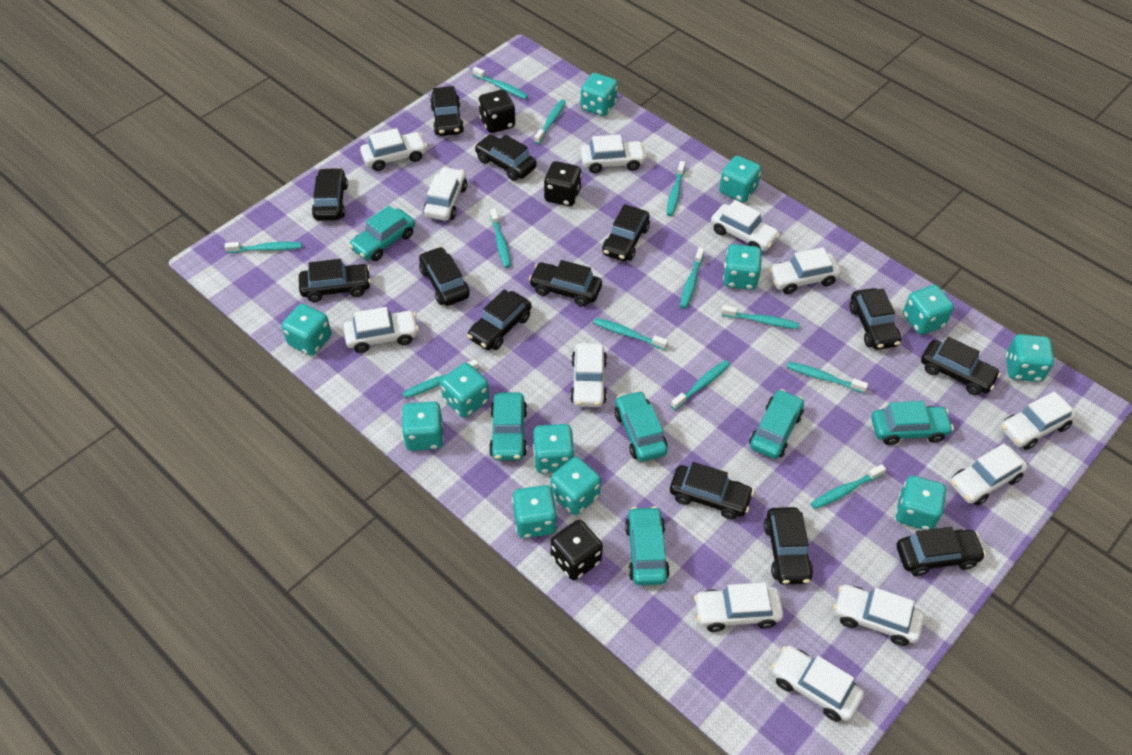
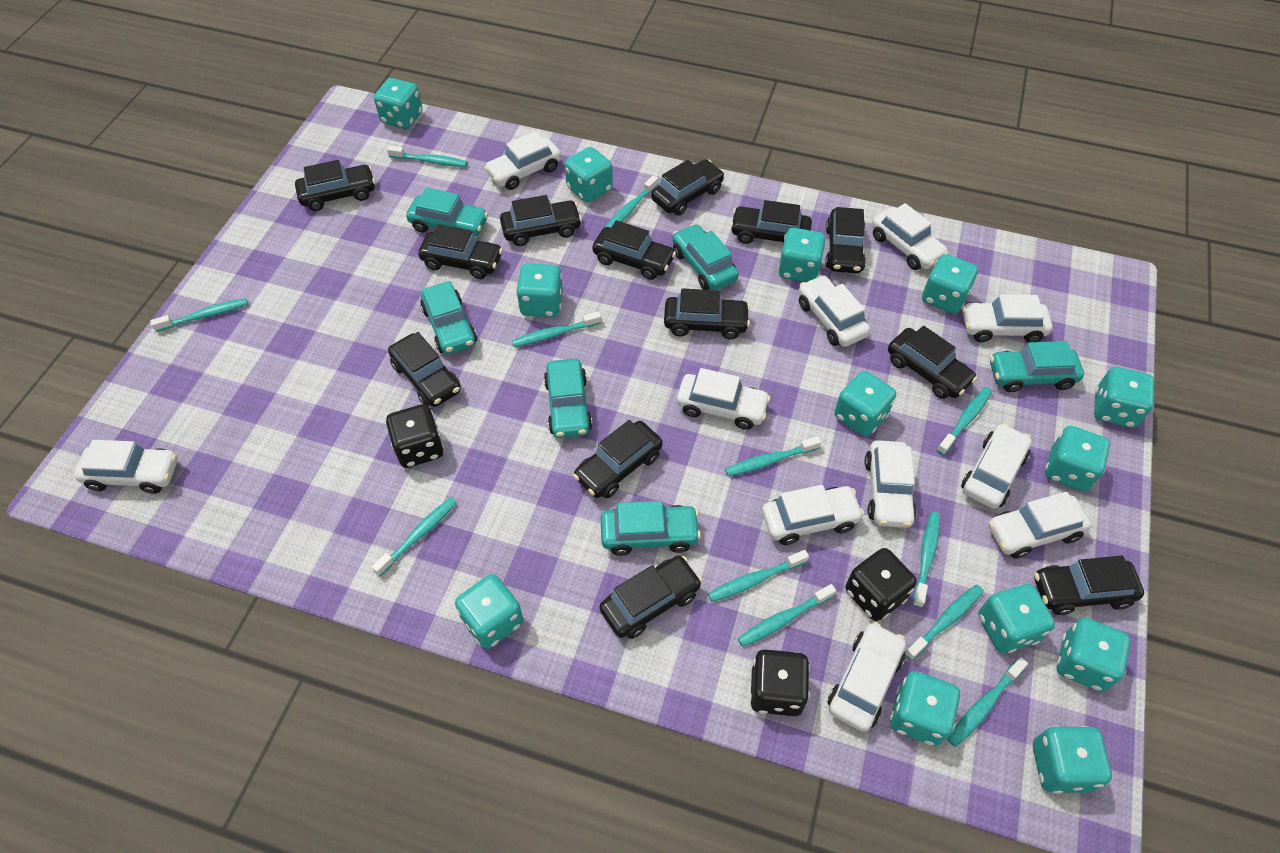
turquoise dice: 12 -> 13
white car: 12 -> 11

